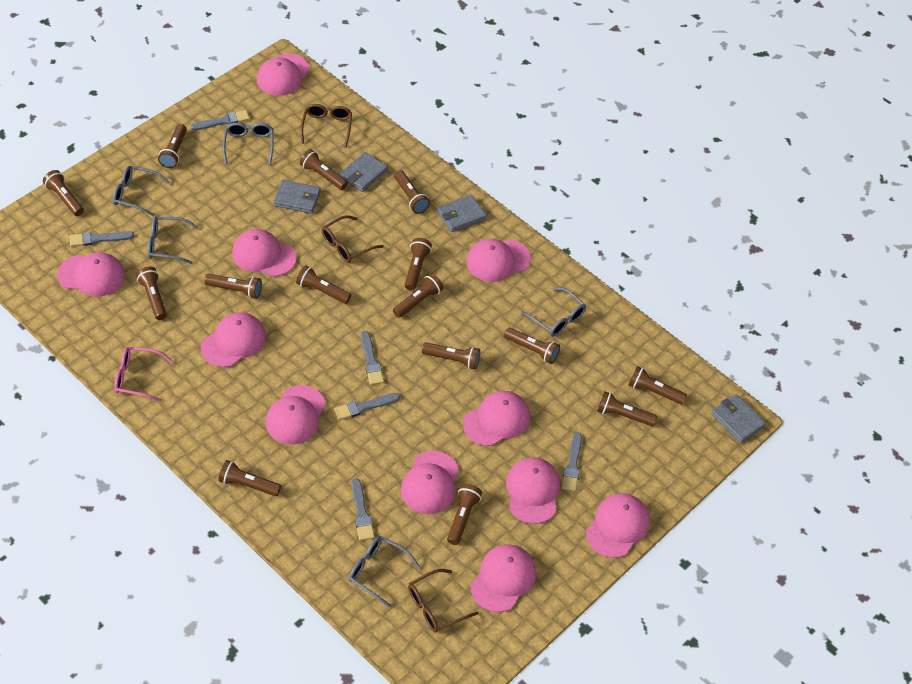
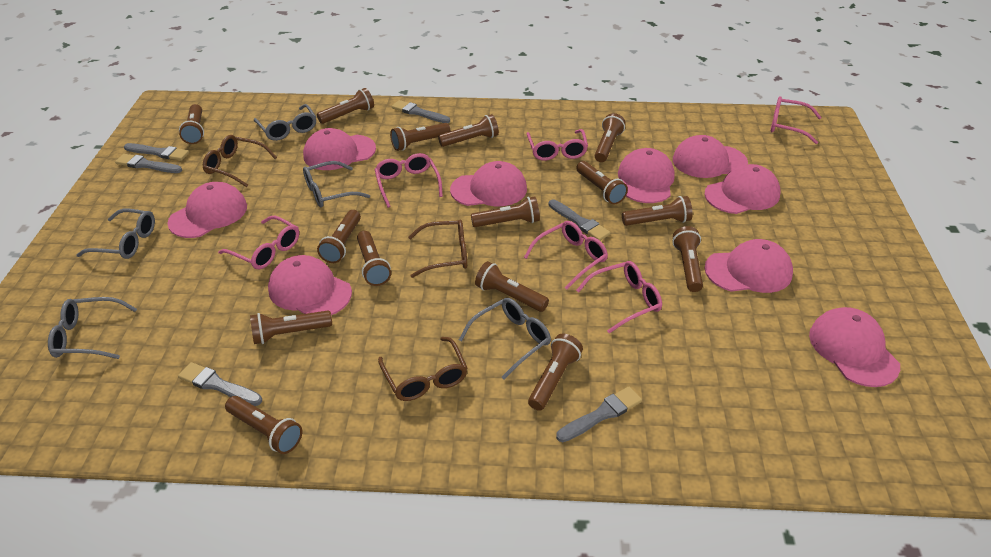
grey wallet: 4 -> 0
pink cap: 11 -> 9
pink glasses: 1 -> 6

